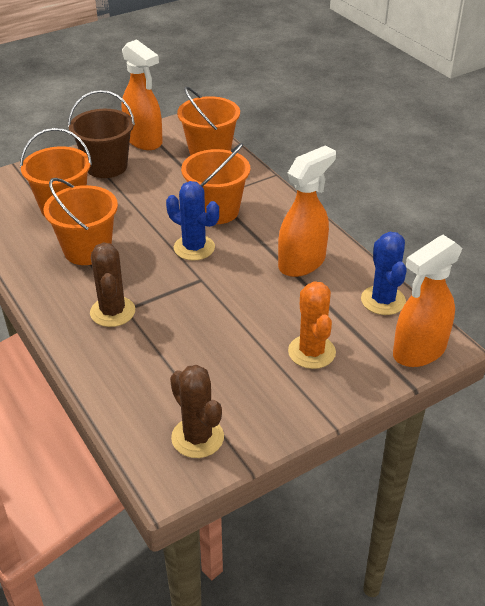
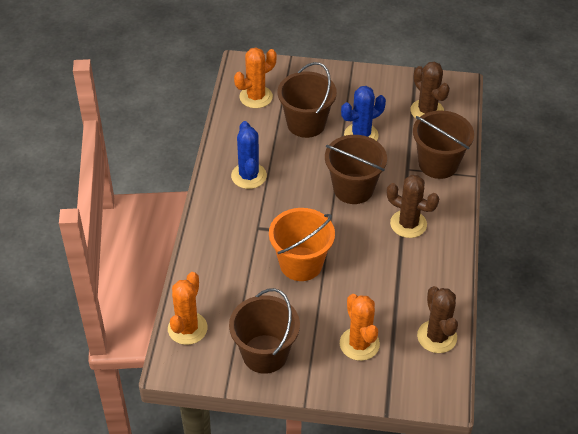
brown bucket: 1 -> 4
brown cactus: 2 -> 3
orange bucket: 4 -> 1
orange cactus: 1 -> 3
orange spray bottle: 3 -> 0

